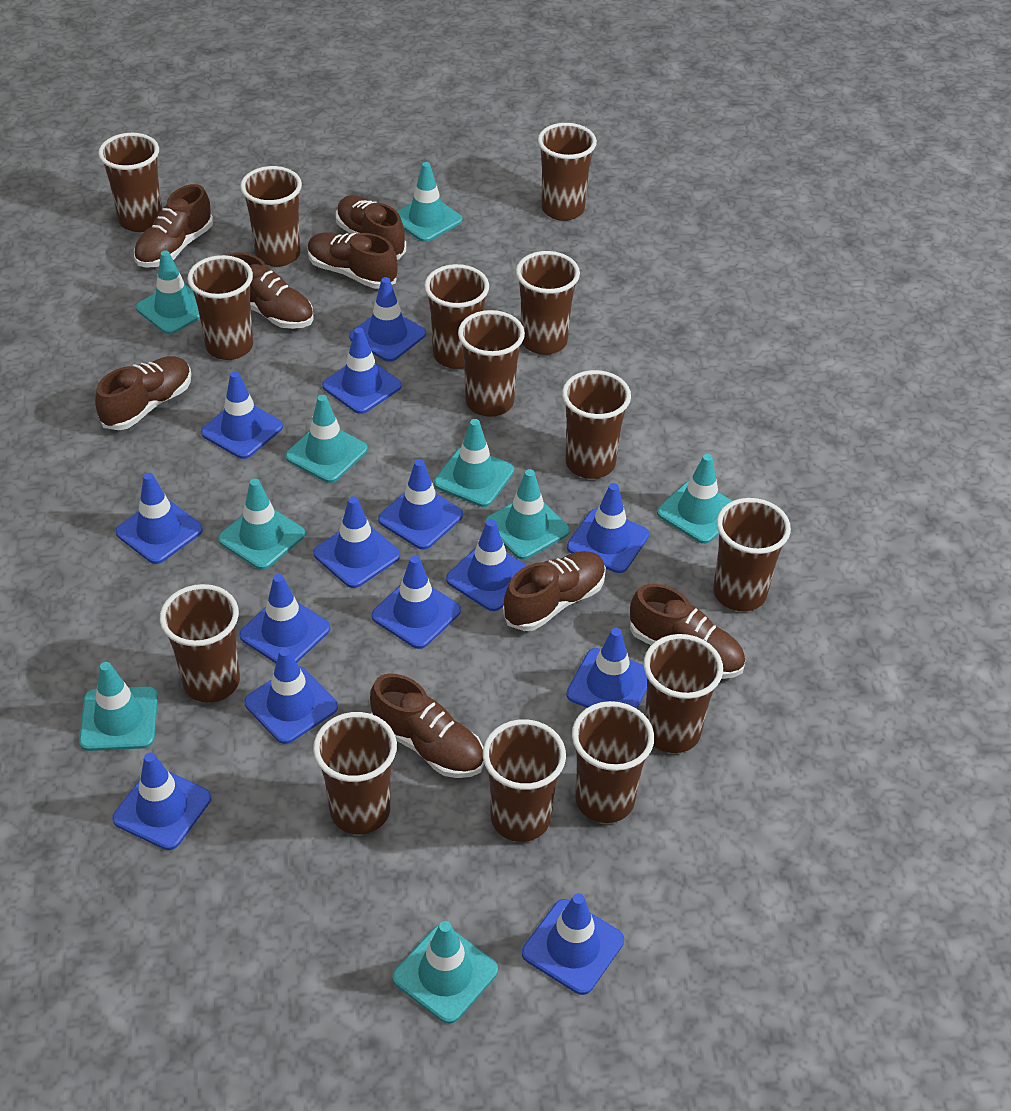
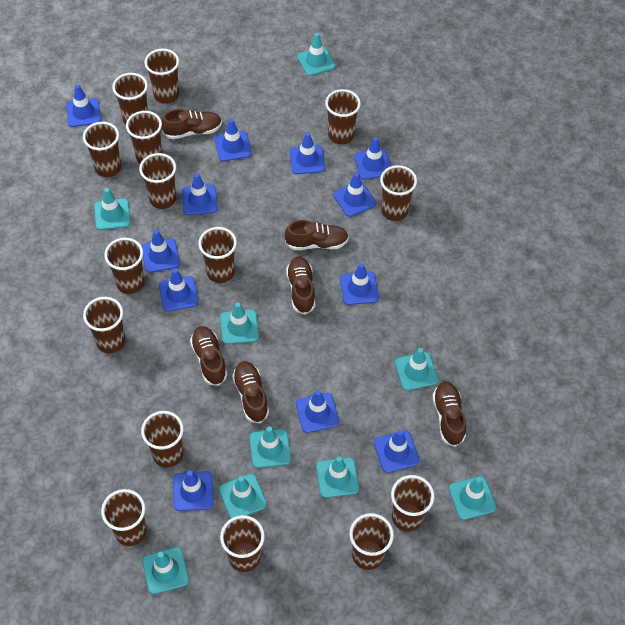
blue traffic cone: 14 -> 12
brown cup: 14 -> 15
brown shoe: 8 -> 6

